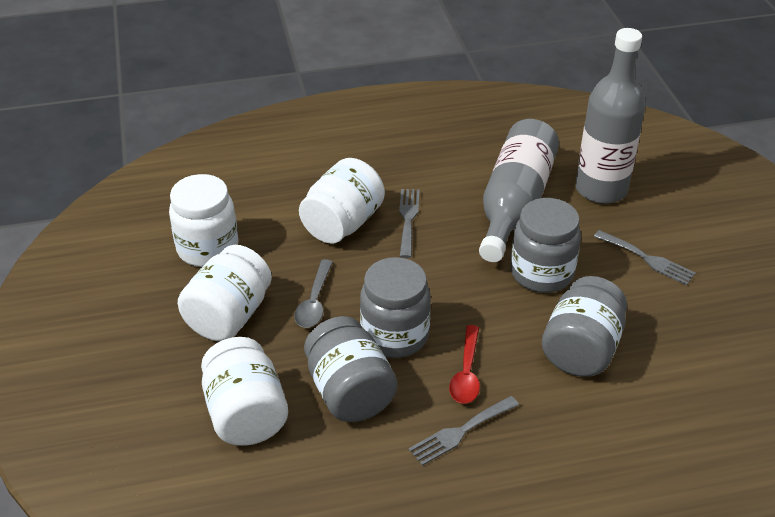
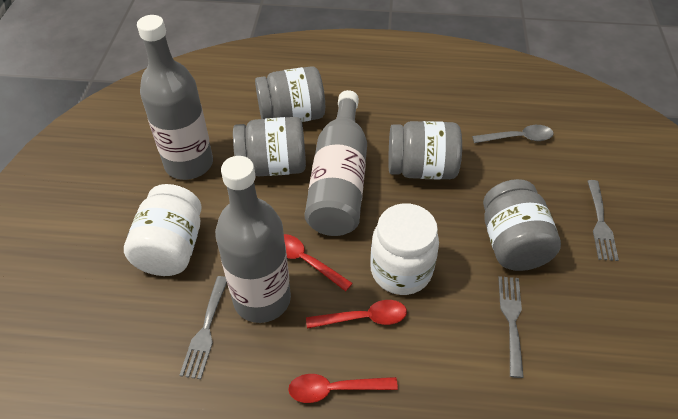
grey bottle: 2 -> 3
red spoon: 1 -> 3
white jar: 4 -> 2

